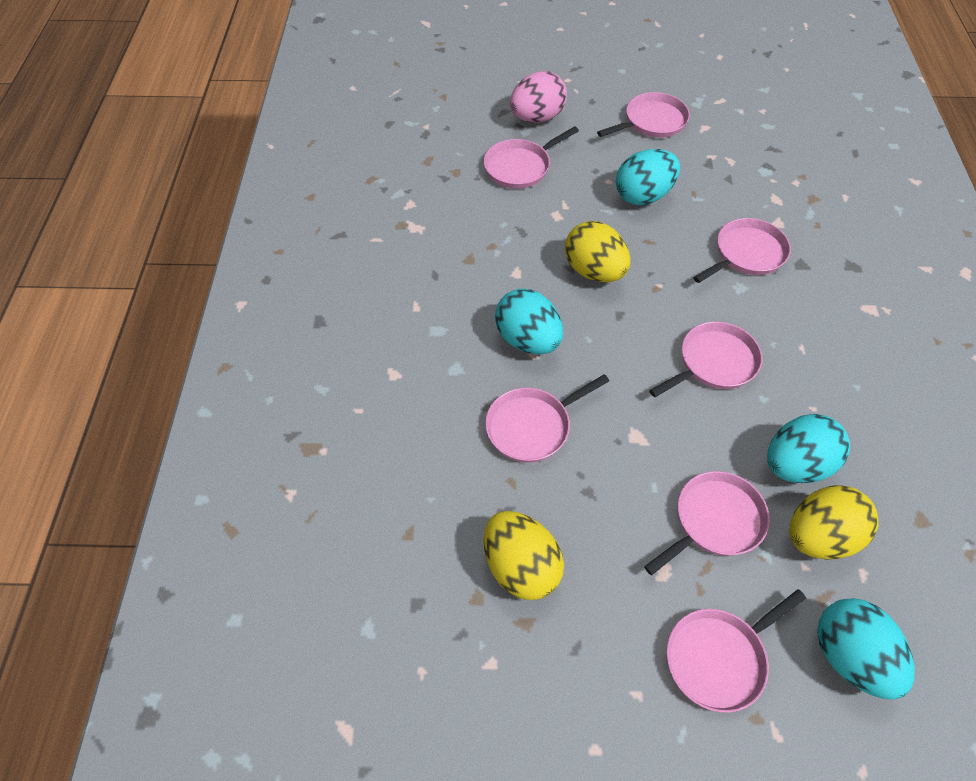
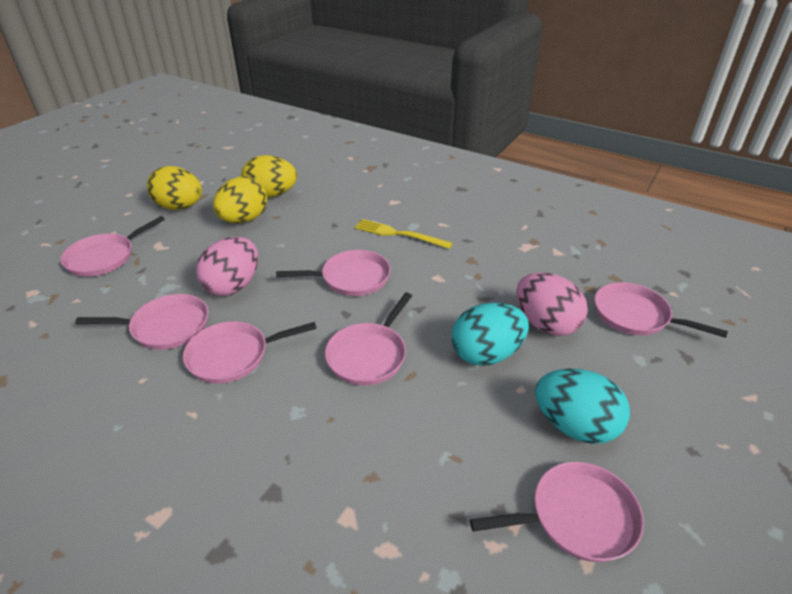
pink egg: 1 -> 2
turquoise egg: 4 -> 2
yellow fork: 0 -> 1

